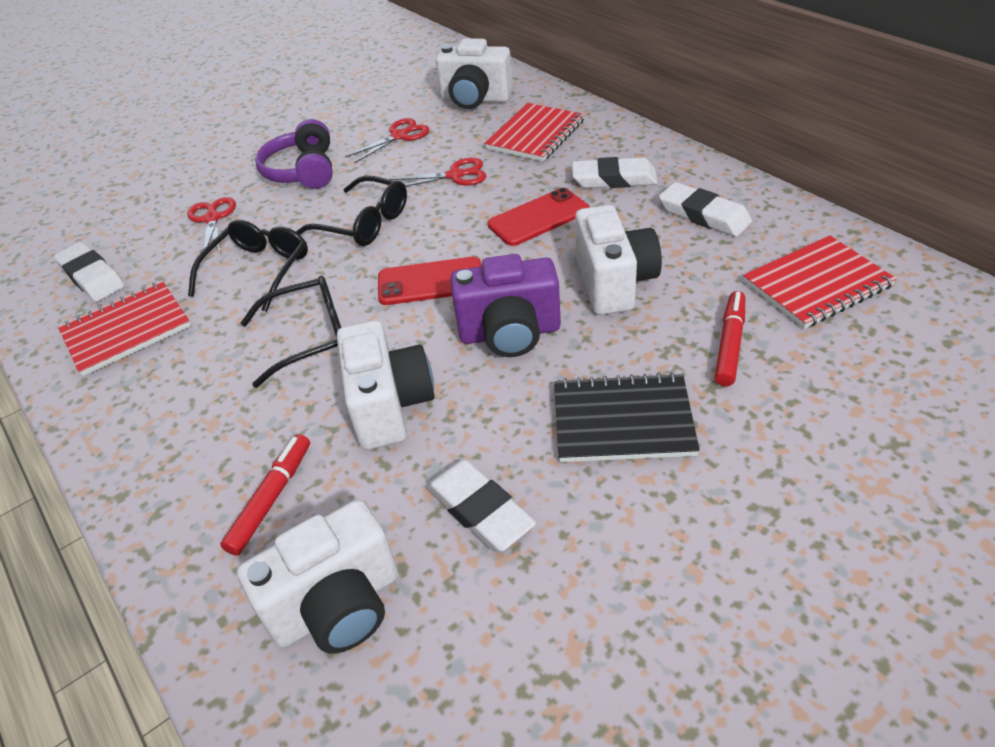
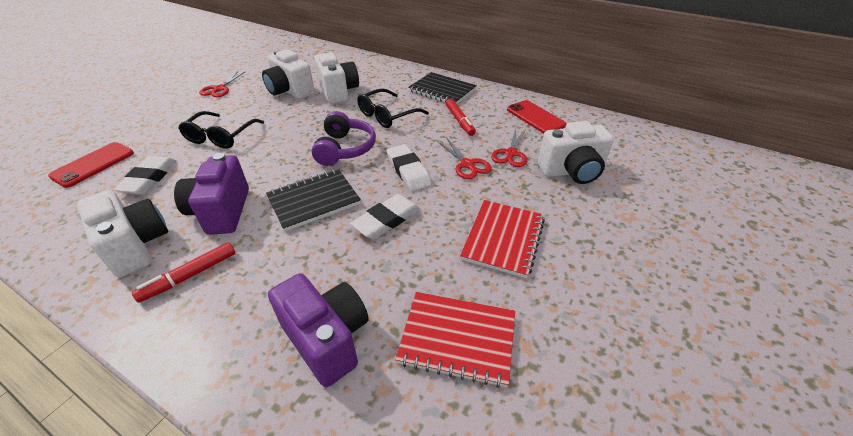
black glasses: 3 -> 2
black notebook: 1 -> 2
purple camera: 1 -> 2
red notebook: 3 -> 2
white eraser: 4 -> 3

